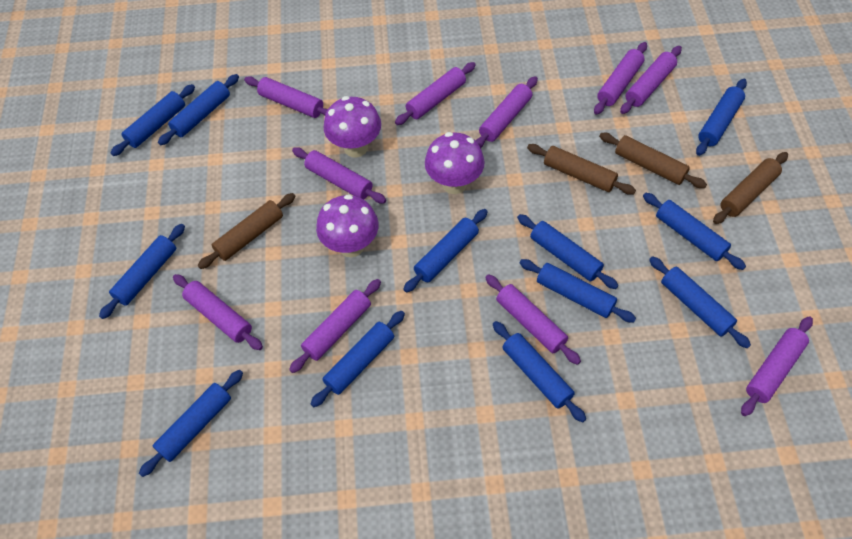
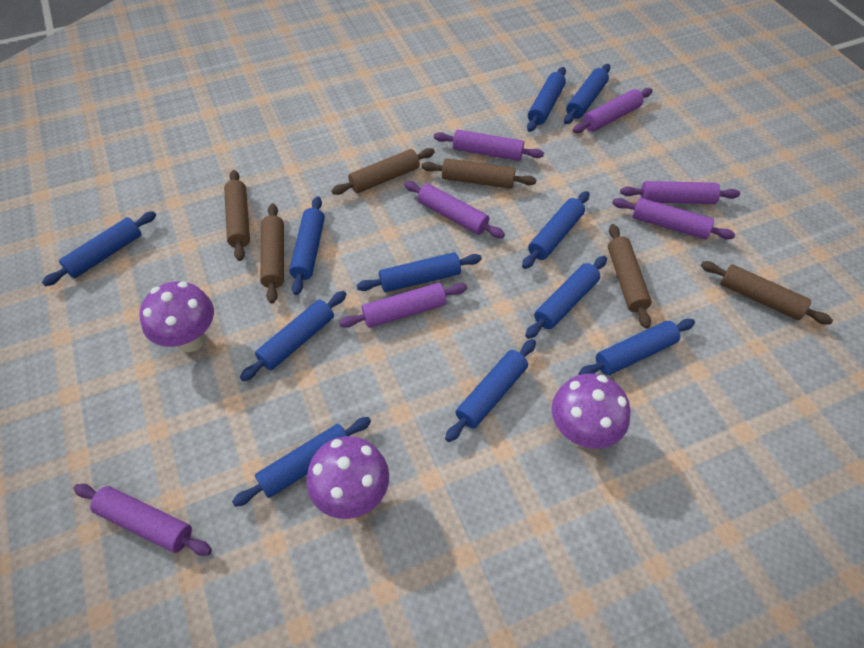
blue rolling pin: 12 -> 11
brown rolling pin: 4 -> 6
purple rolling pin: 10 -> 7

